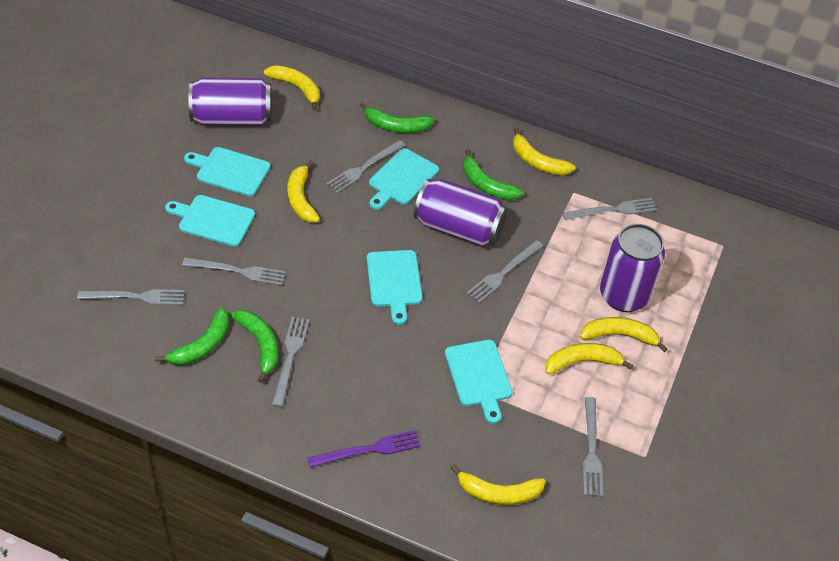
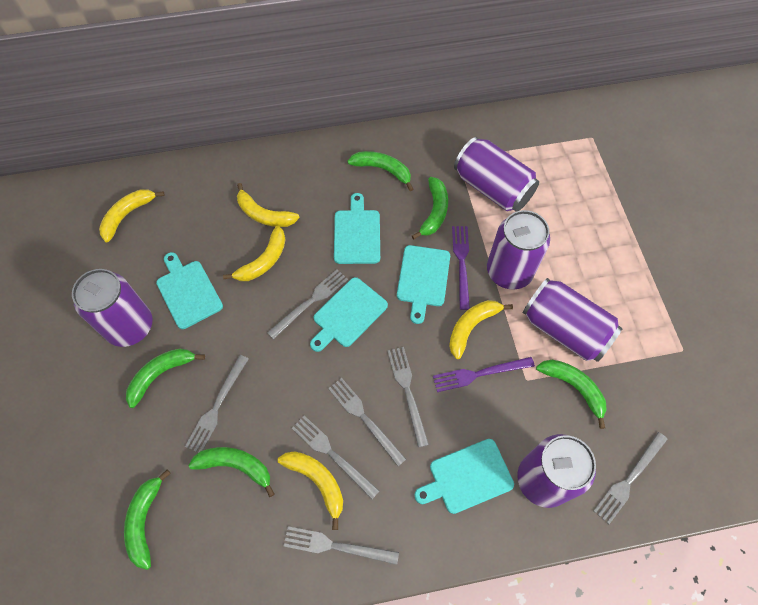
green banana: 4 -> 6
purple can: 3 -> 5
purple fork: 1 -> 2
yellow banana: 6 -> 5

